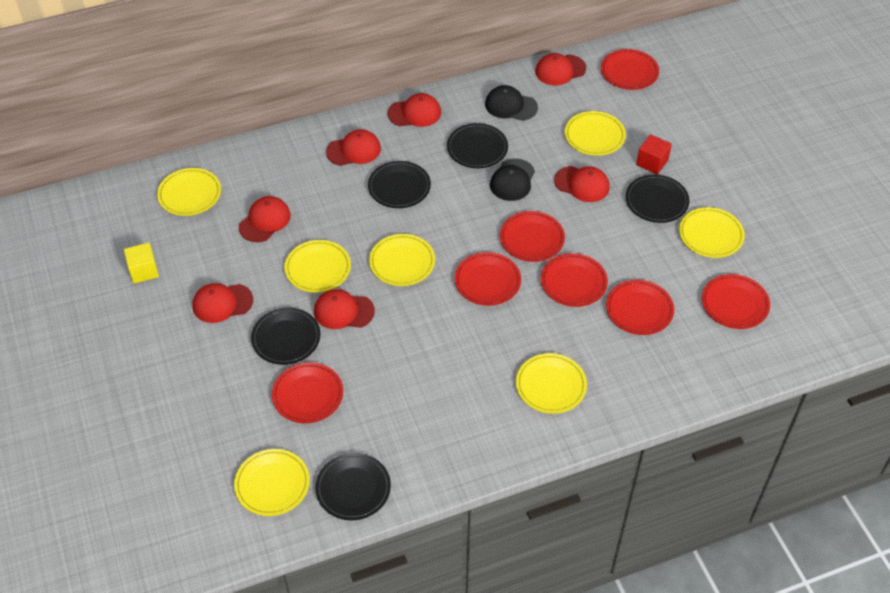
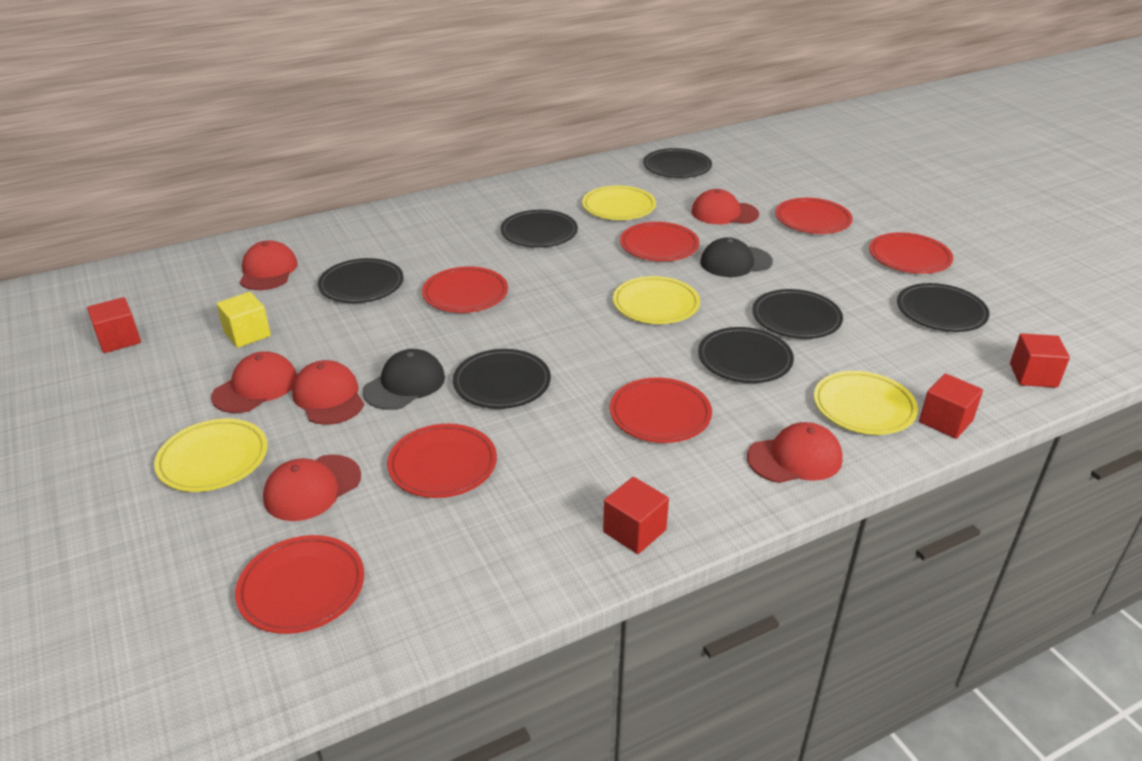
black plate: 5 -> 7
red cap: 7 -> 6
red cube: 1 -> 4
yellow plate: 7 -> 4

